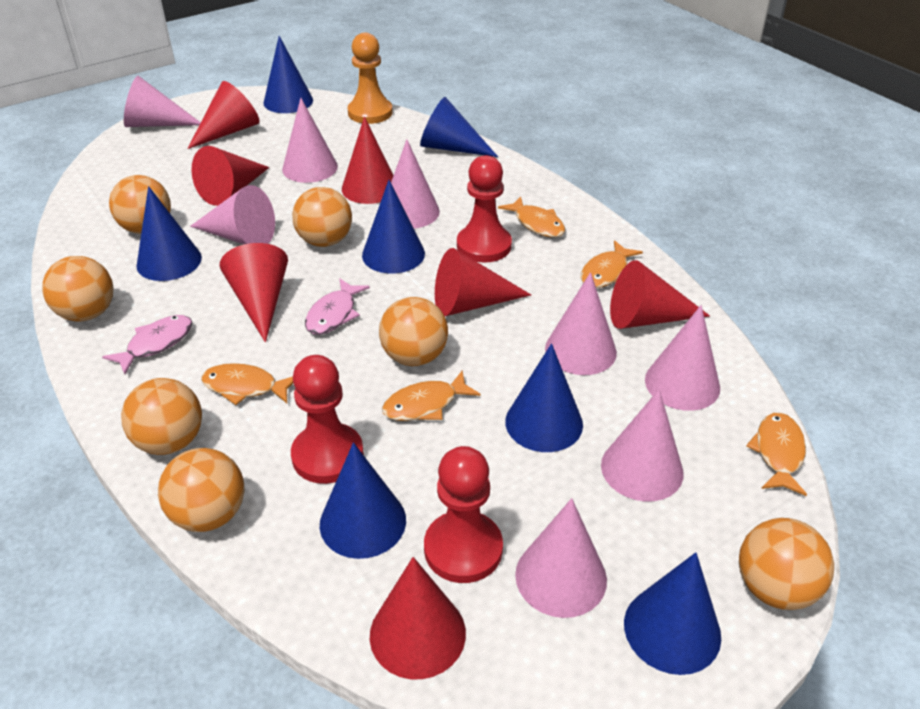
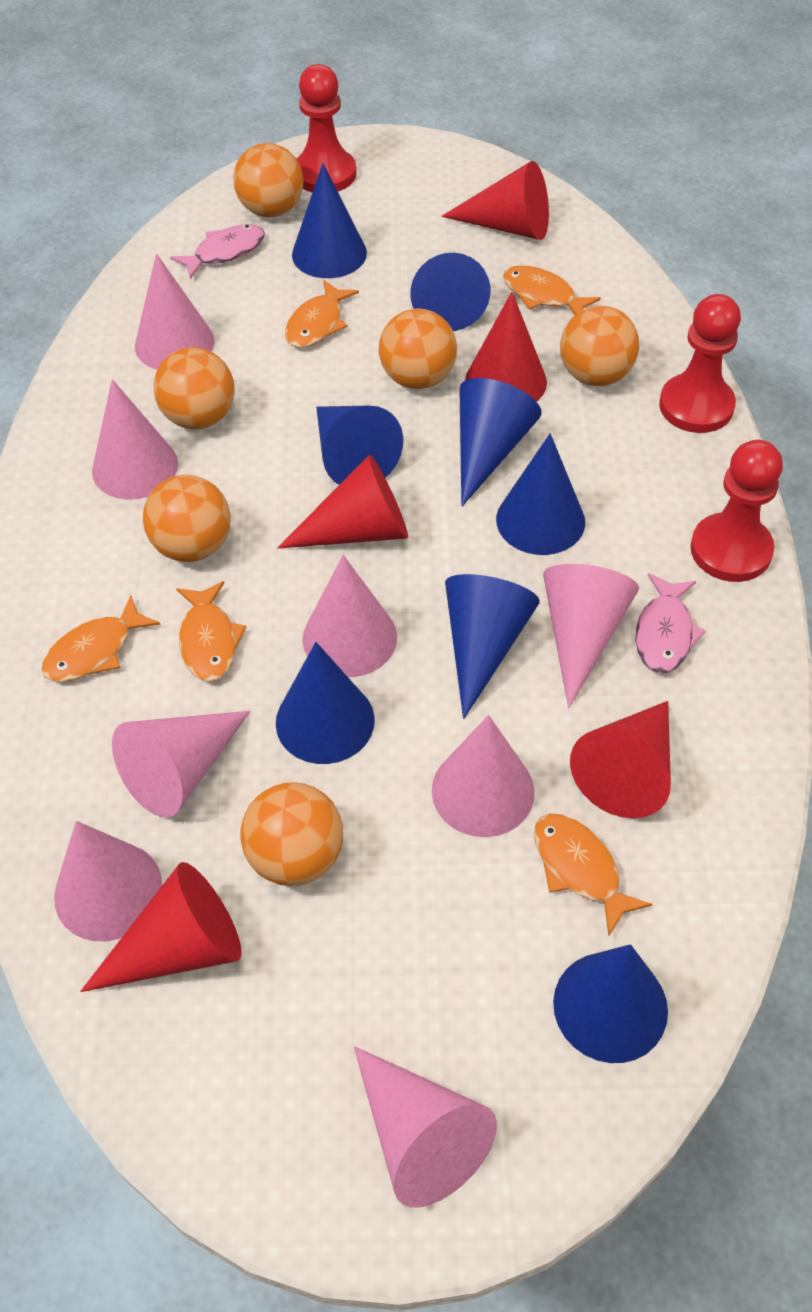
blue cone: 7 -> 8
orange ball: 7 -> 6
orange pawn: 1 -> 0
red cone: 7 -> 5

